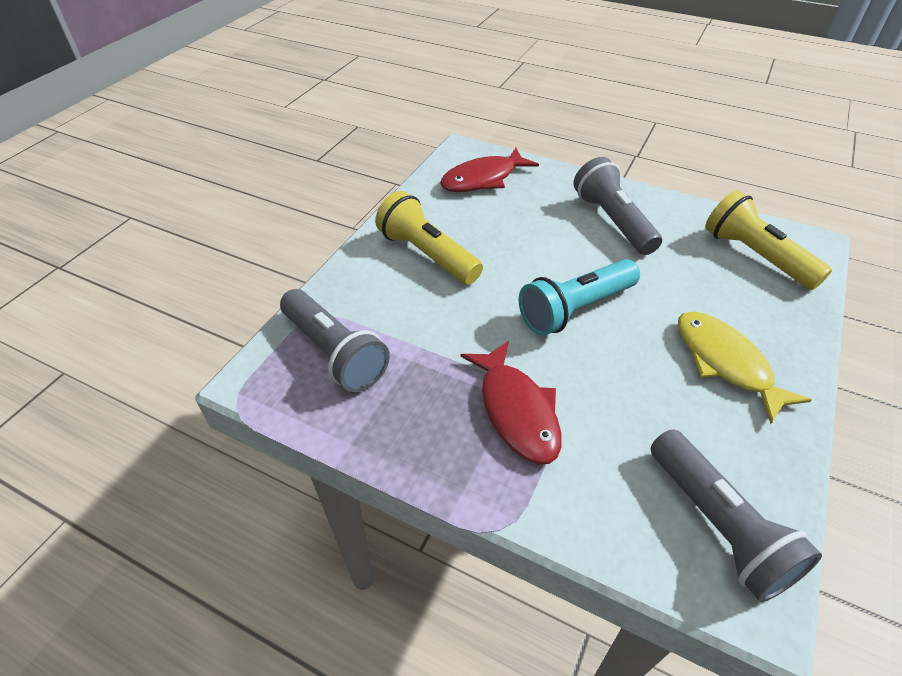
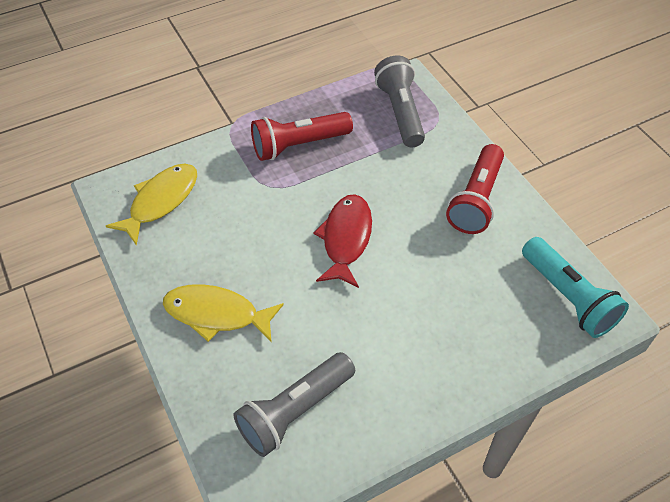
grey flashlight: 3 -> 2
red fish: 2 -> 1
red flashlight: 0 -> 2
yellow fish: 1 -> 2
yellow flashlight: 2 -> 0

